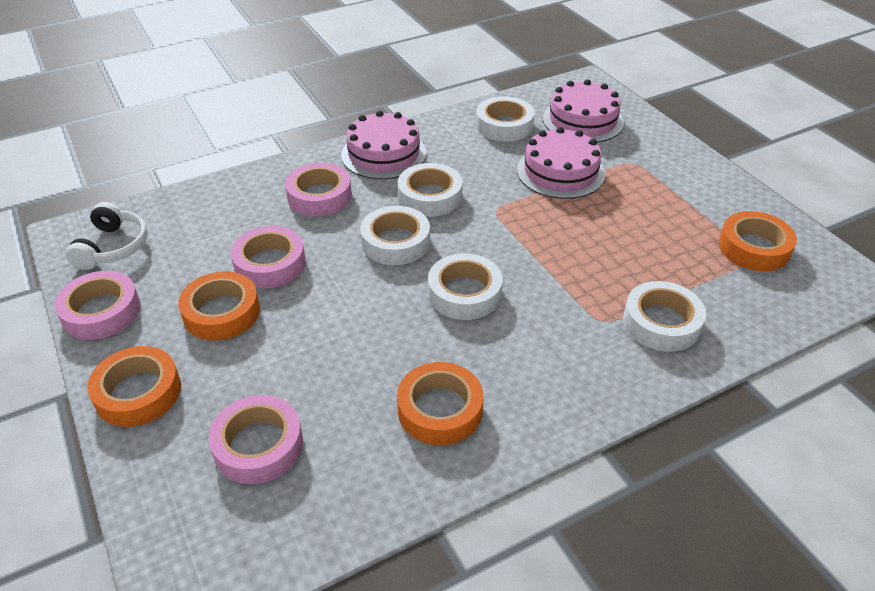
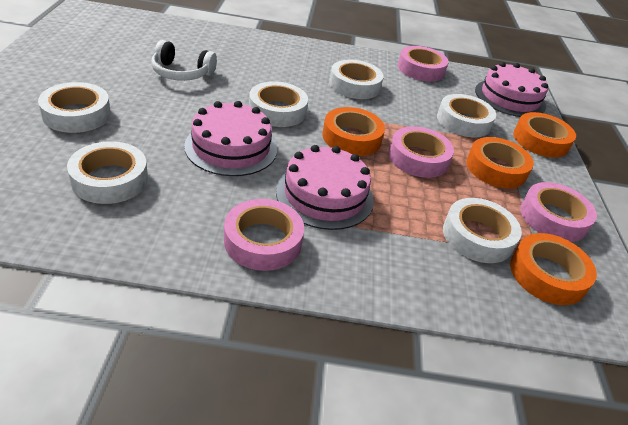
white tape: 5 -> 6

